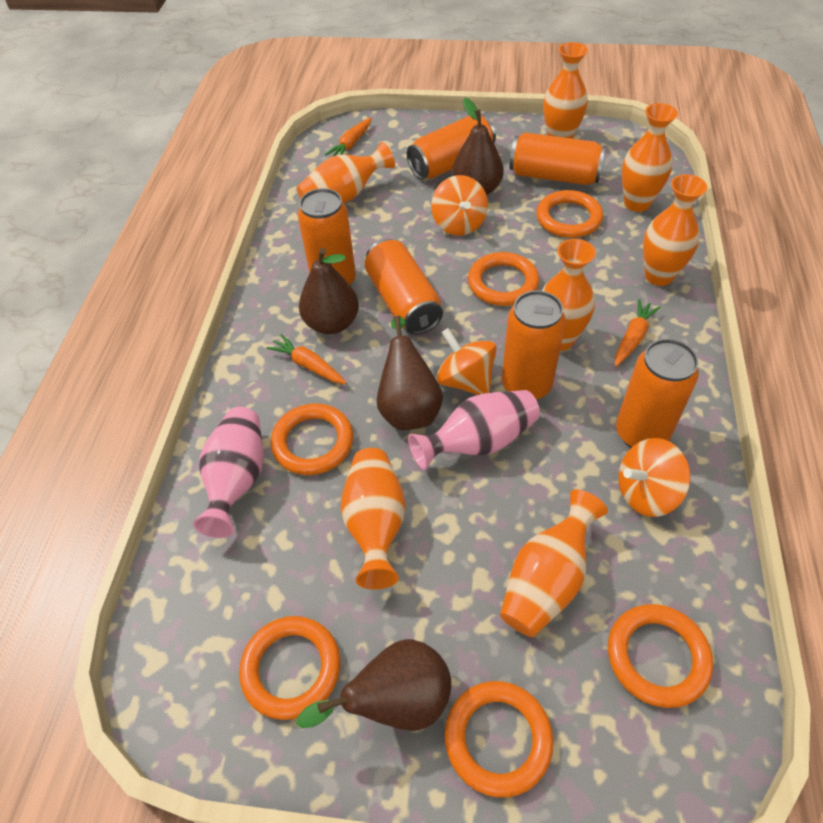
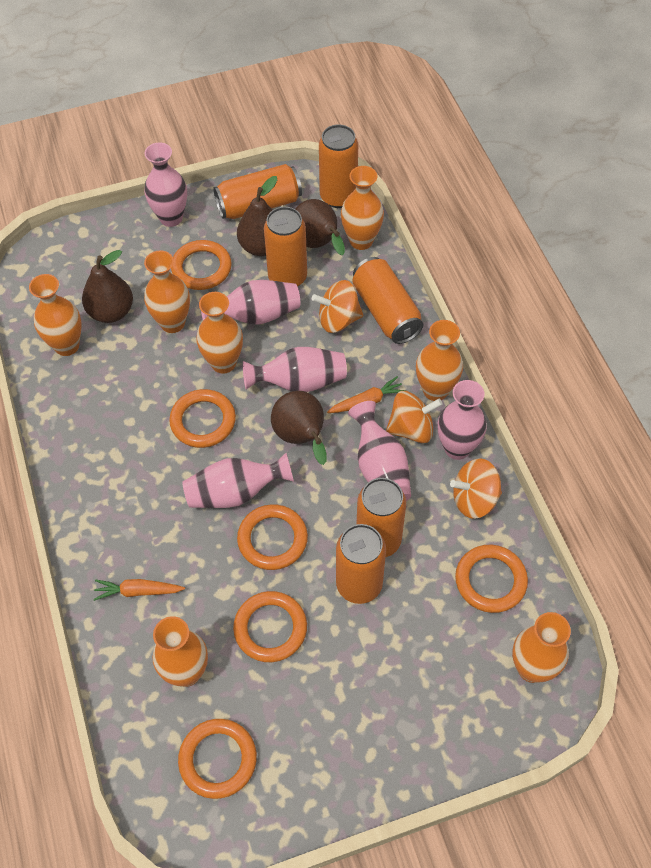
orange carrot: 3 -> 2
pink vase: 2 -> 6

